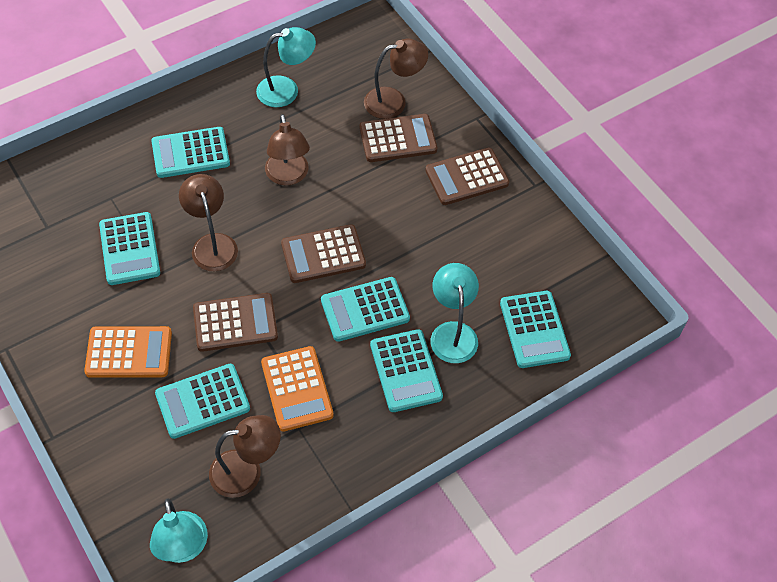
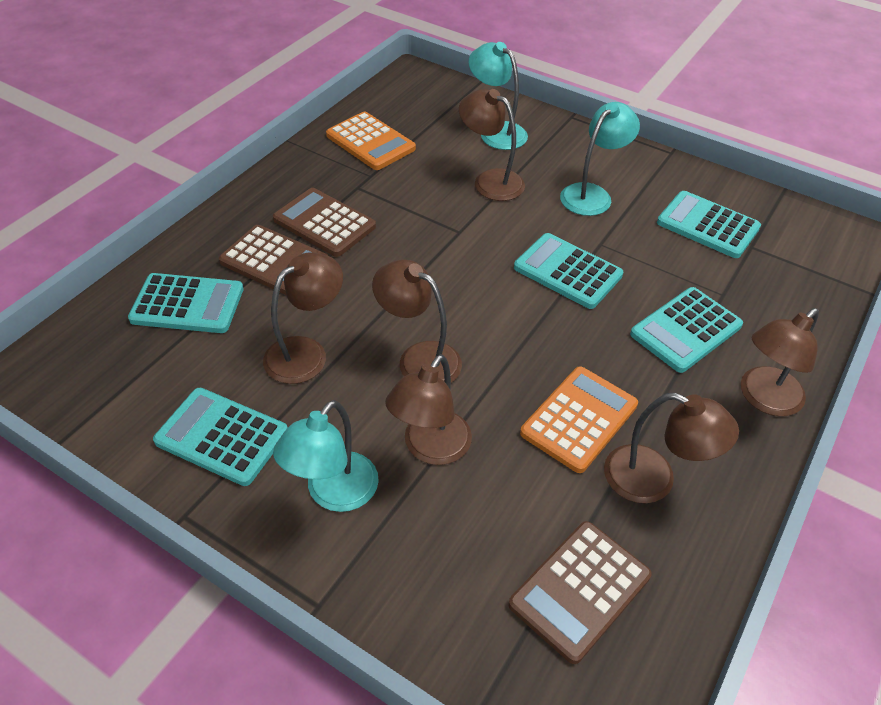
brown calculator: 4 -> 3
brown lamp: 4 -> 6
turquoise calculator: 6 -> 5

